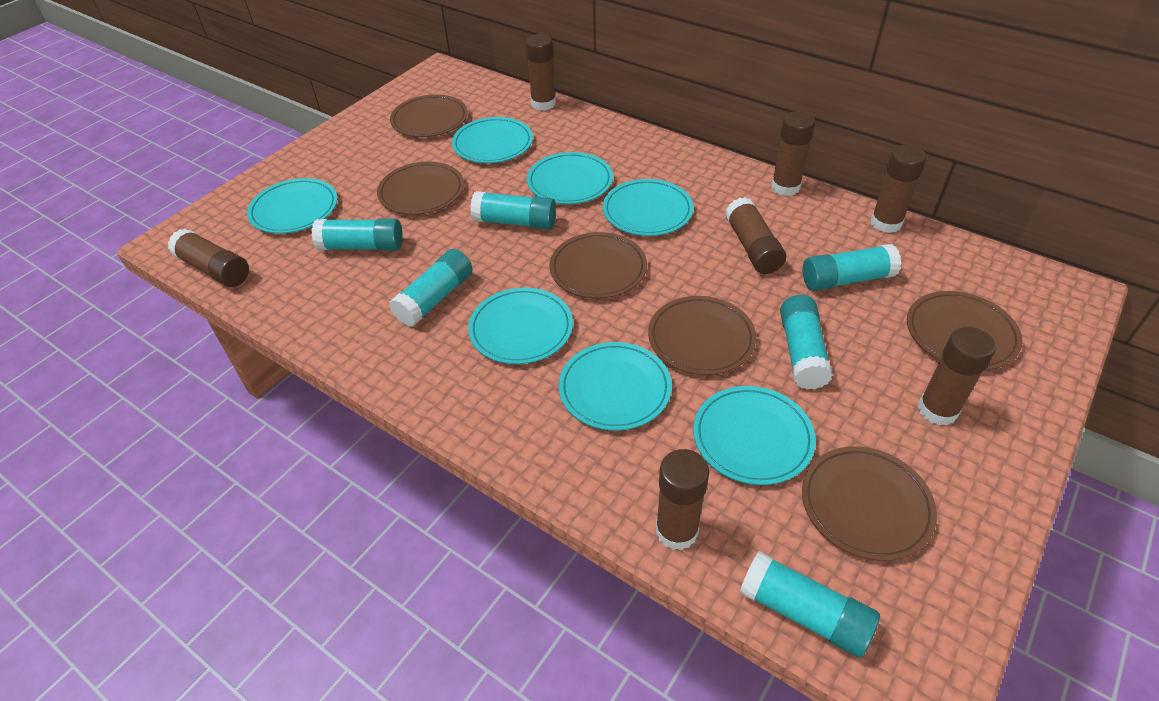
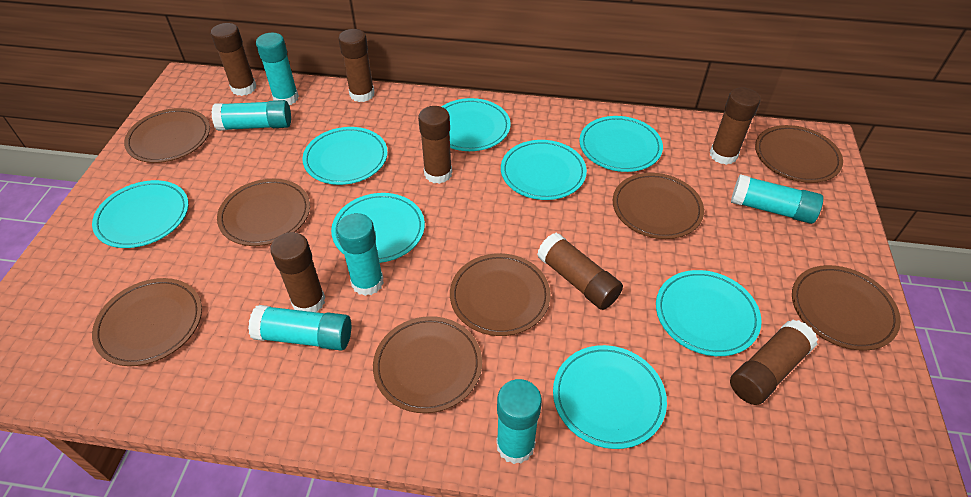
brown plate: 6 -> 8
turquoise plate: 7 -> 8

